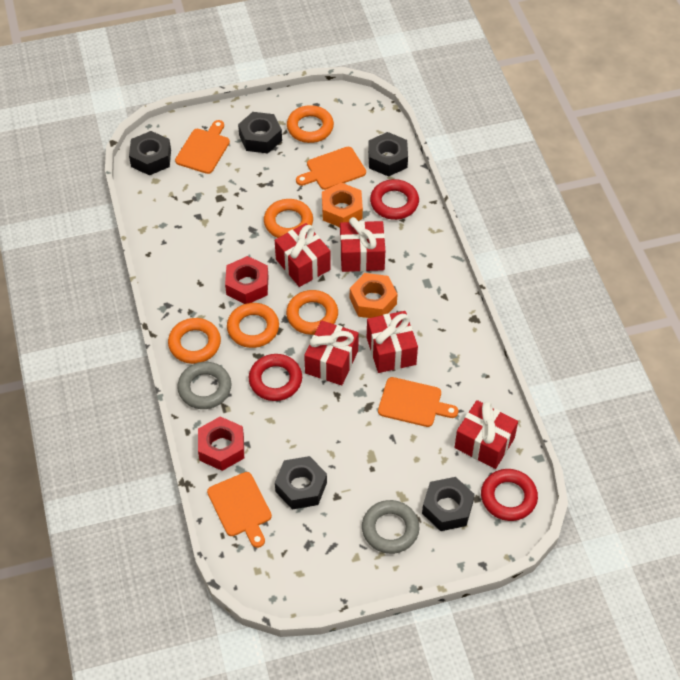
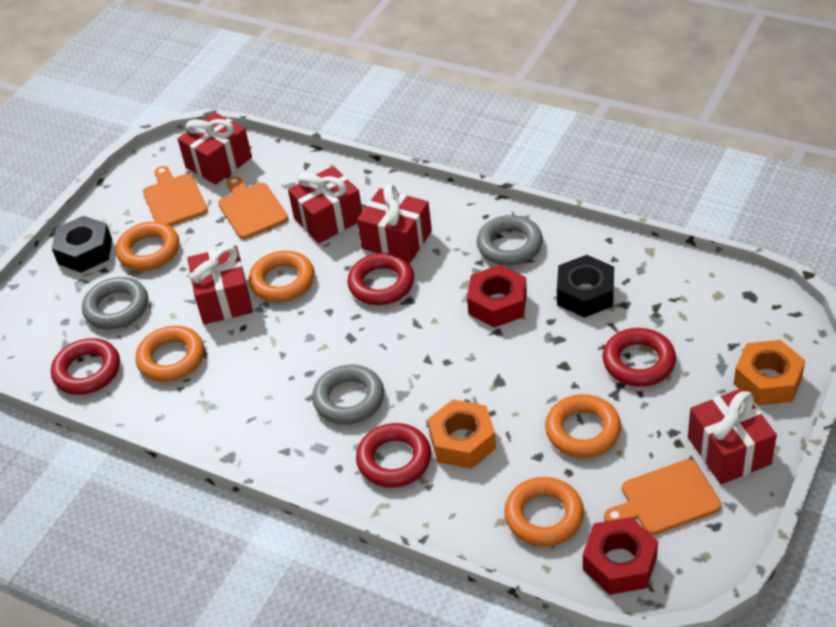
black nut: 5 -> 2
grey ring: 2 -> 3
orange cutting board: 4 -> 3
red ring: 3 -> 4

